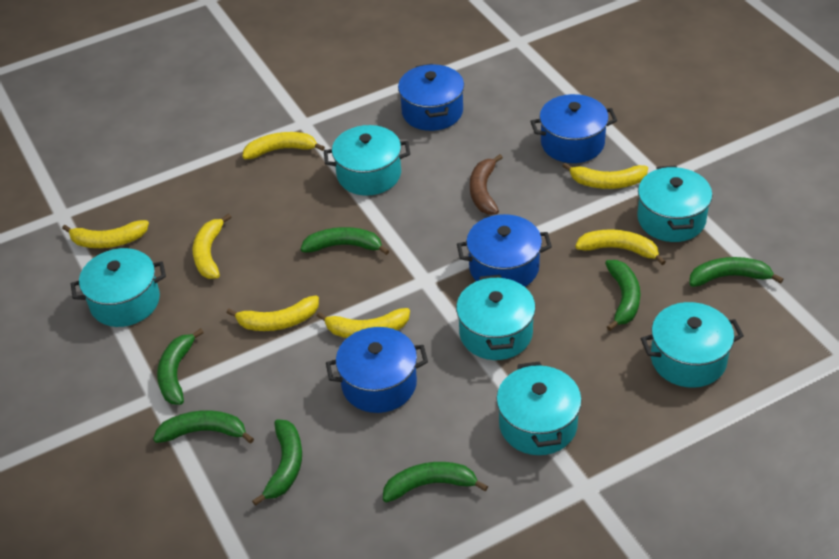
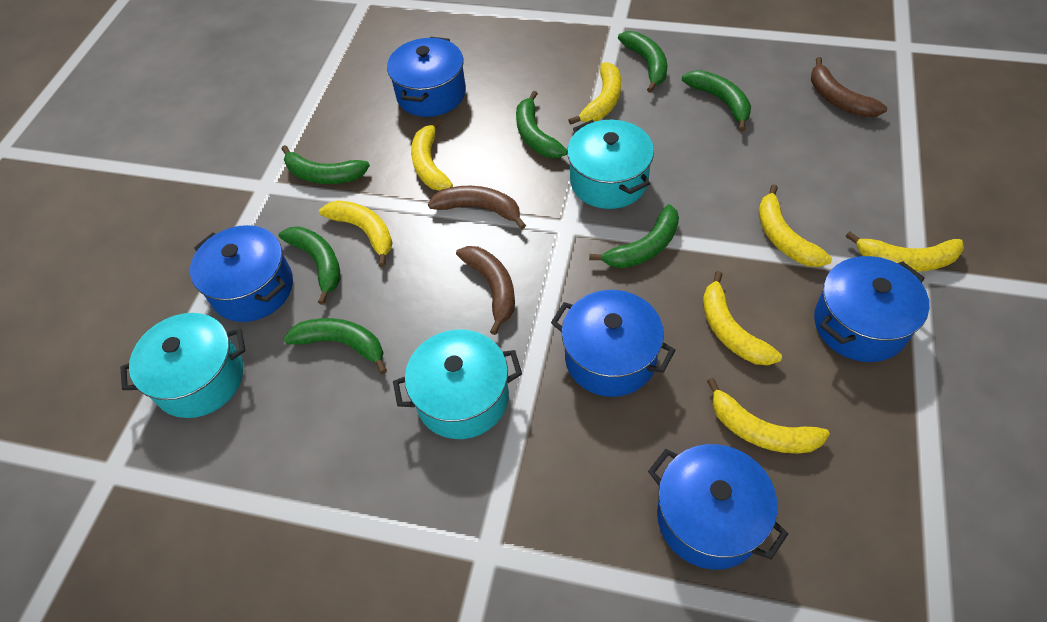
blue pot: 4 -> 5
brown banana: 1 -> 3
turquoise pot: 6 -> 3

